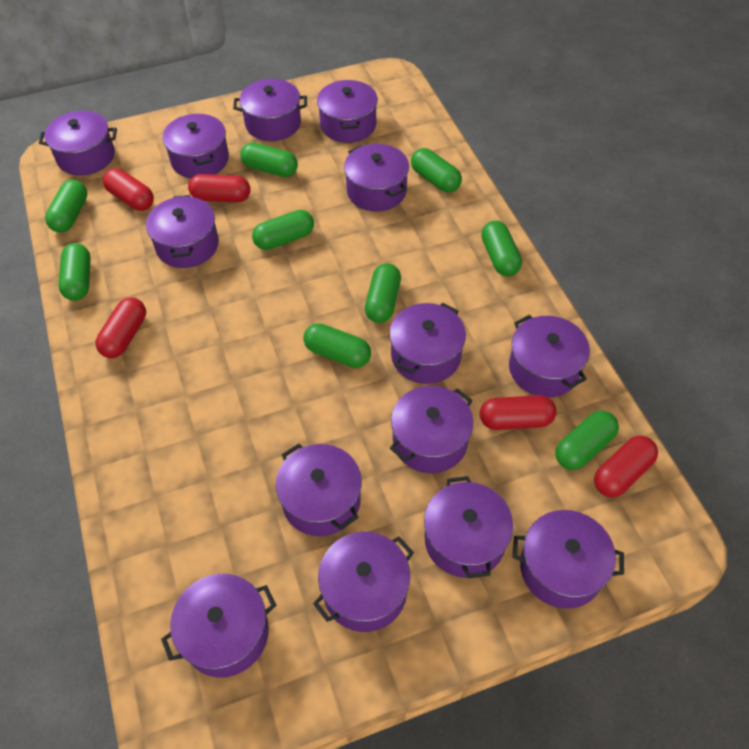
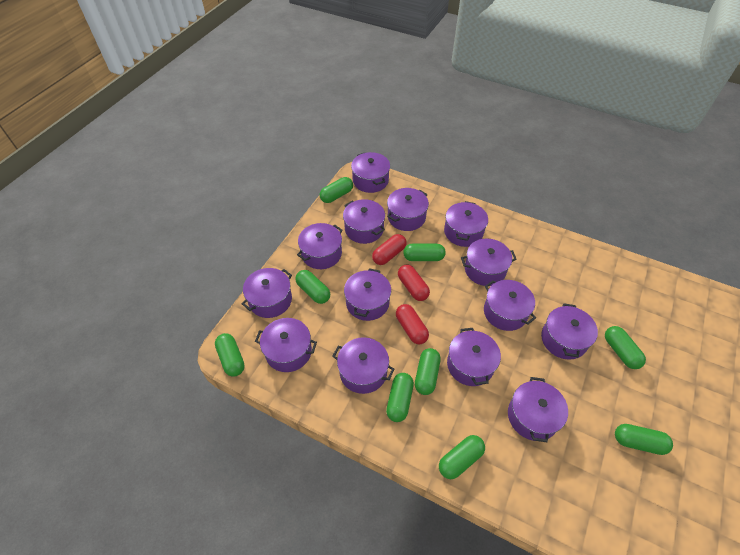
red capsule: 5 -> 3

